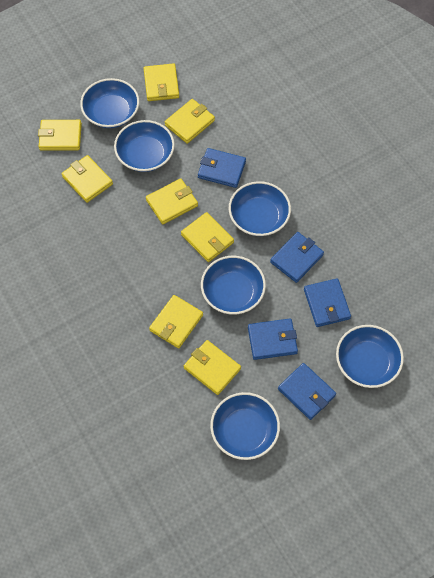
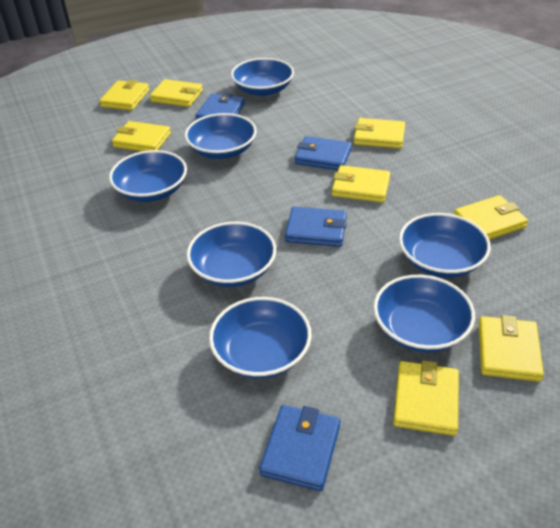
blue bowl: 6 -> 7
blue wallet: 5 -> 4

